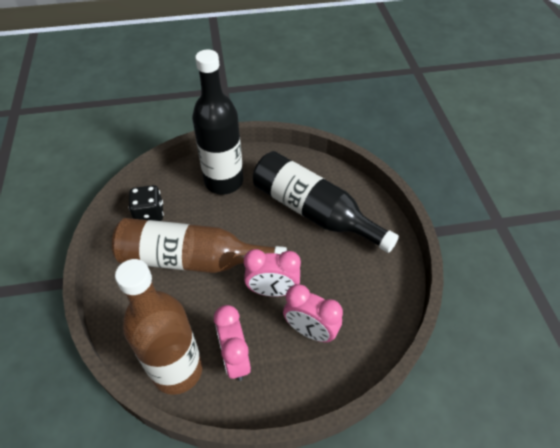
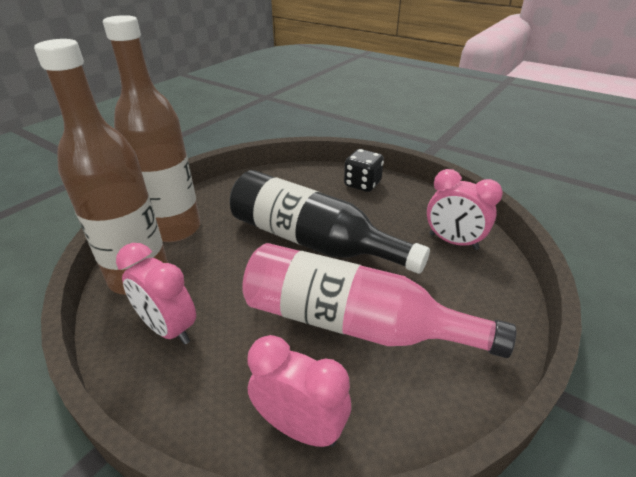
black bottle: 2 -> 1
pink bottle: 0 -> 1

